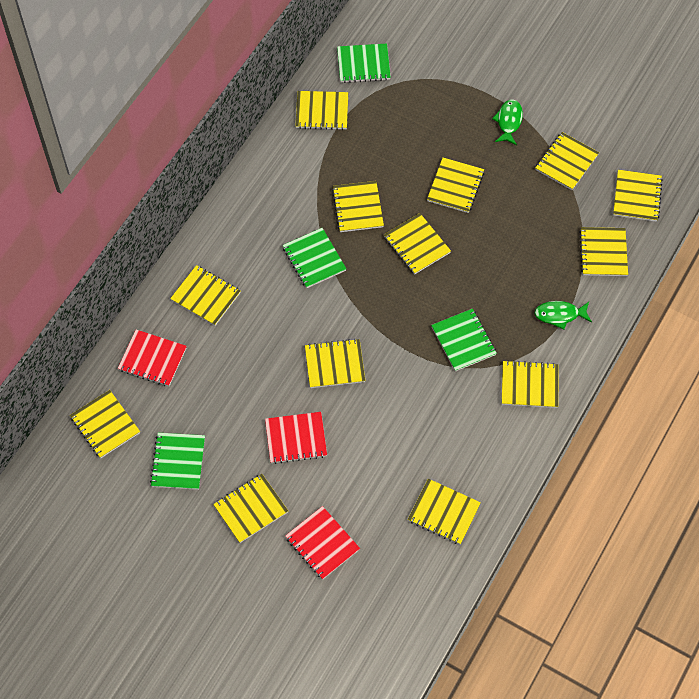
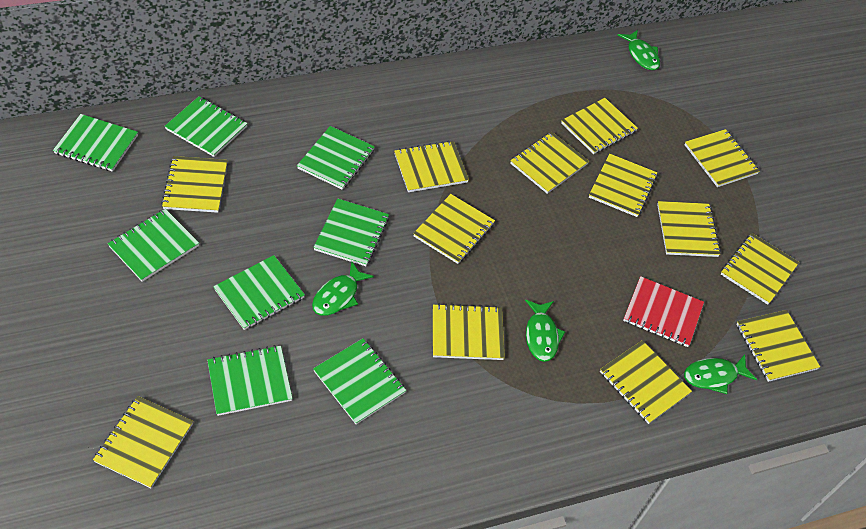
green fish: 2 -> 4
green notebook: 4 -> 8
red notebook: 3 -> 1

